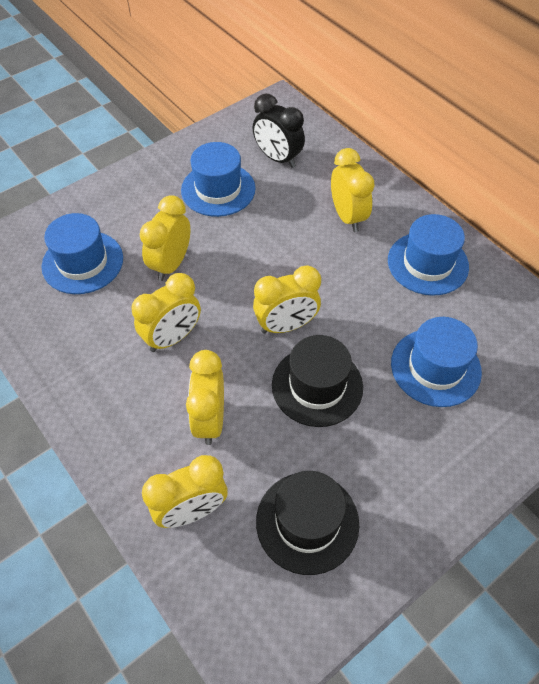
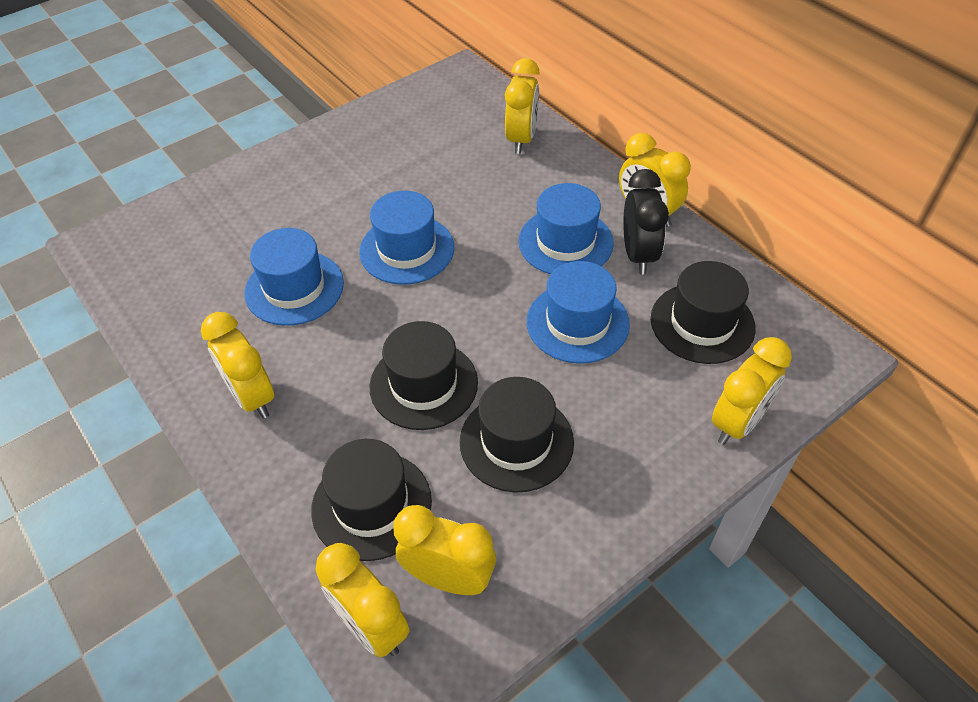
black hat: 2 -> 4

